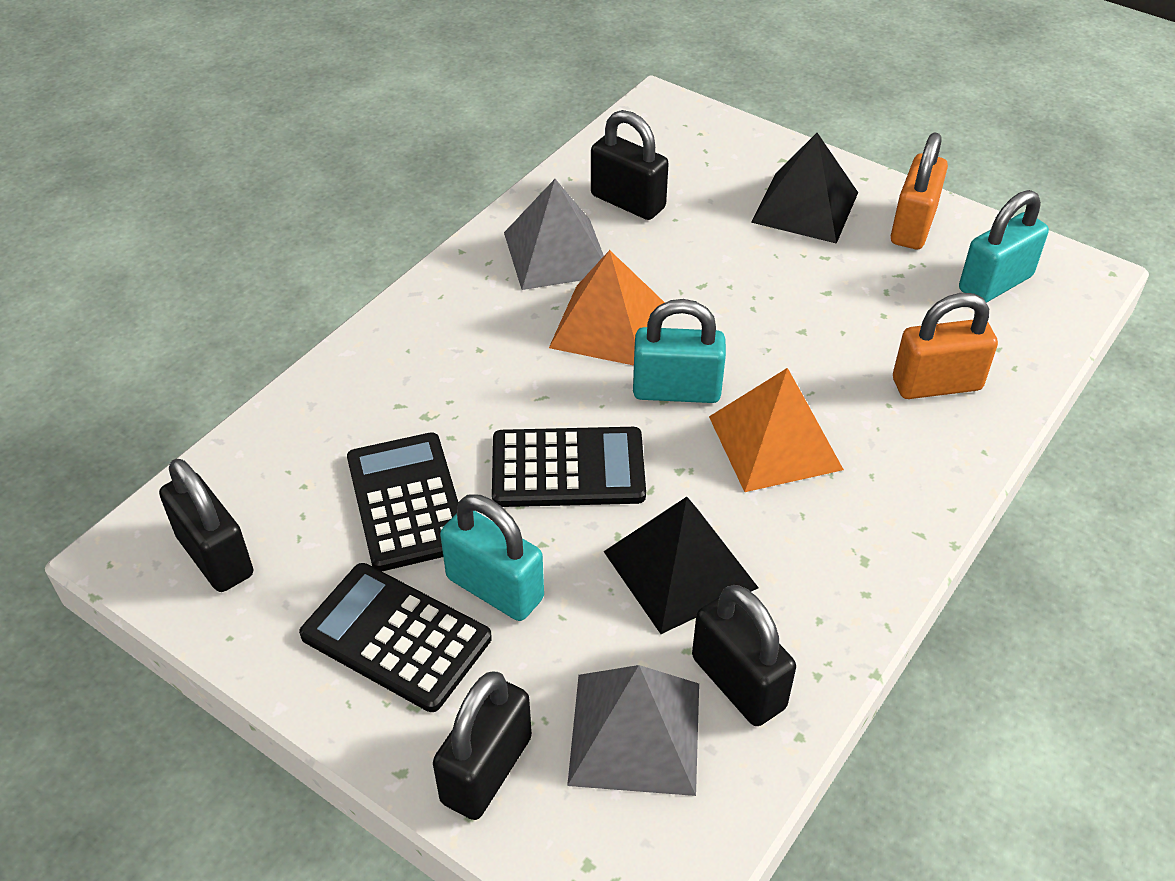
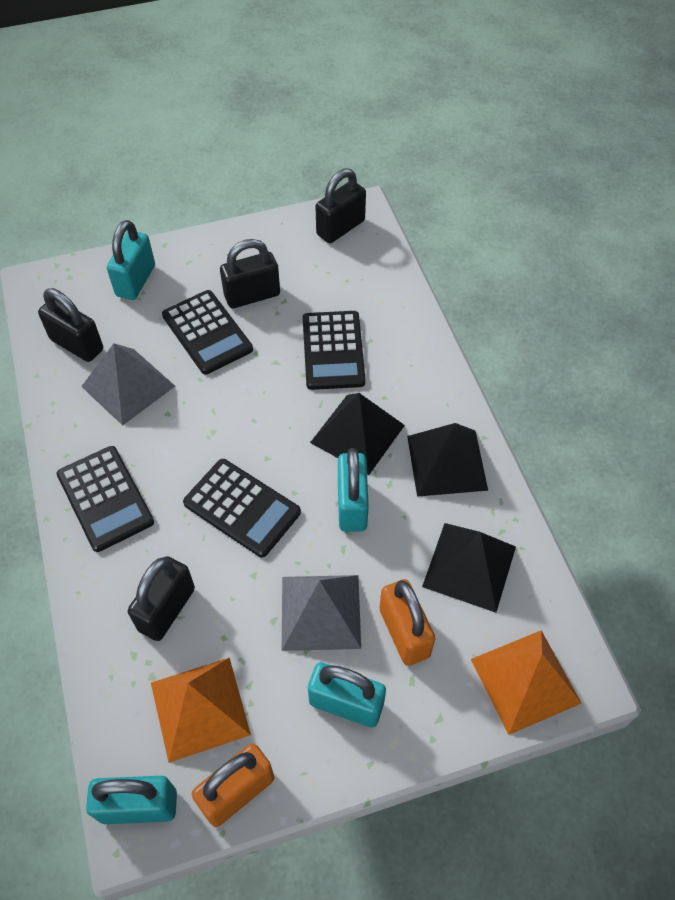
black calculator: 3 -> 4
black pyramid: 2 -> 3
turquoise padlock: 3 -> 4

